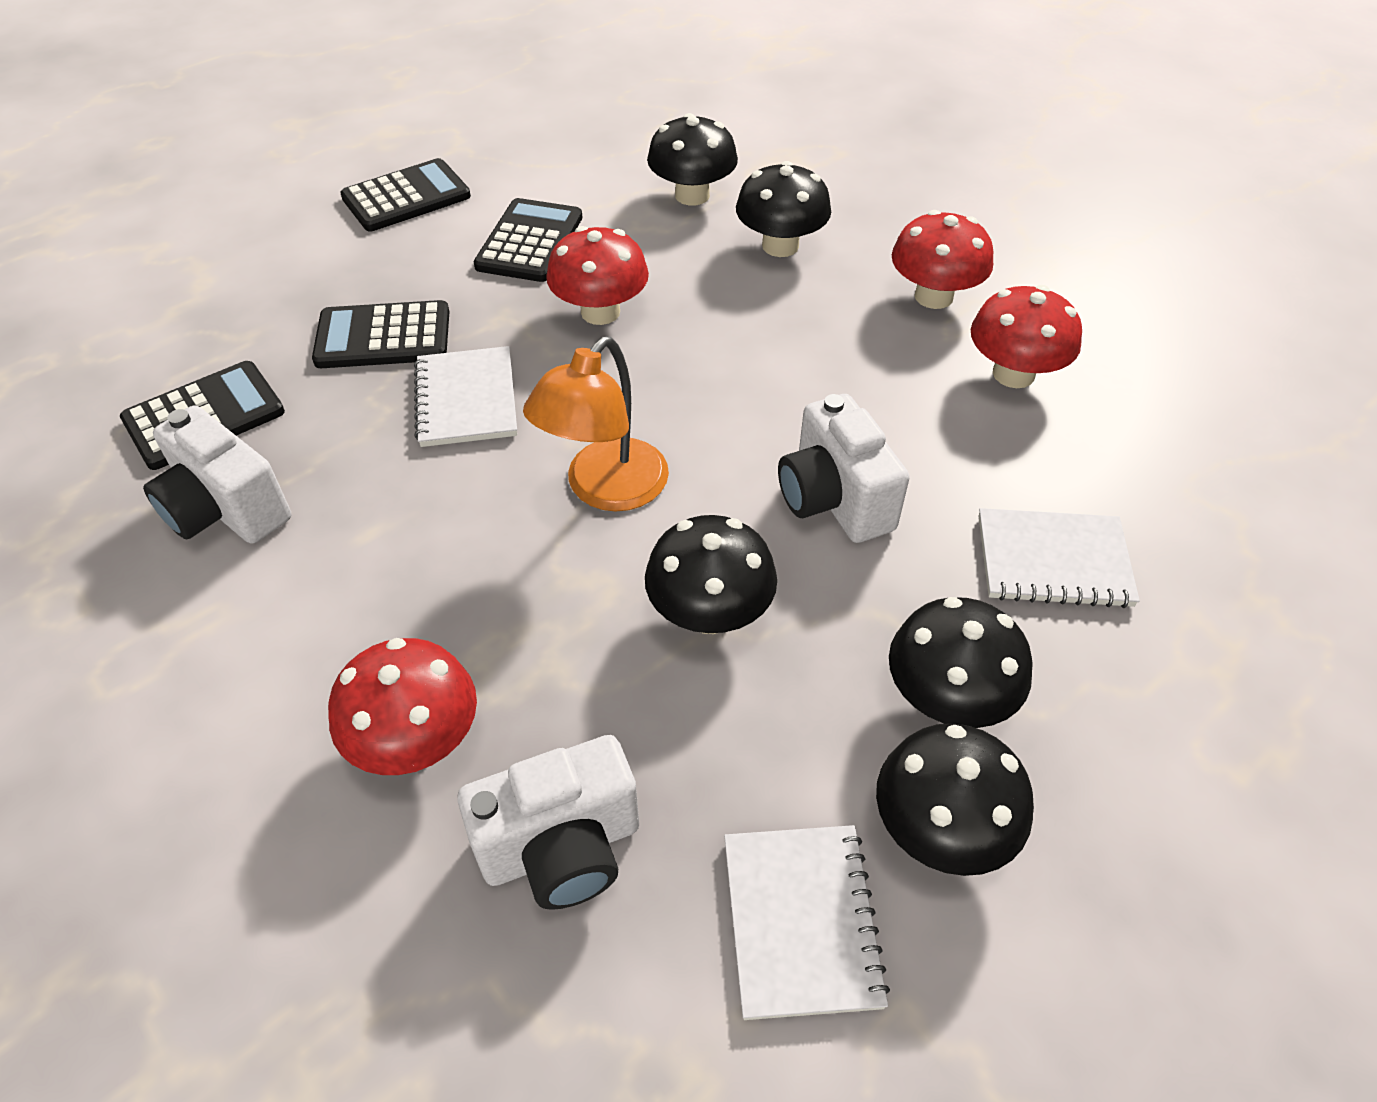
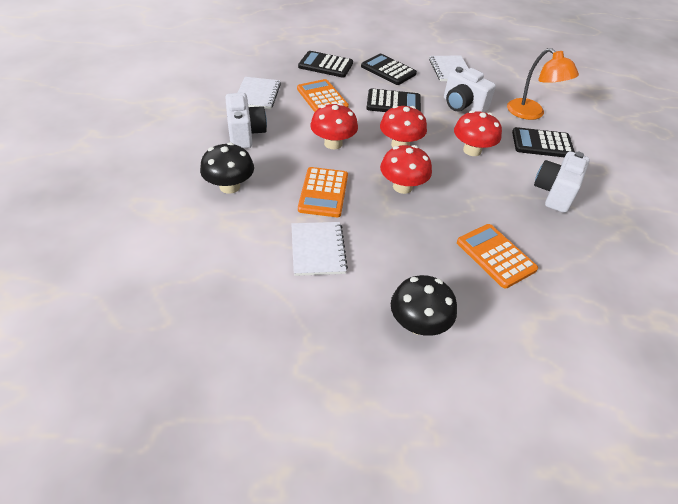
black mushroom: 5 -> 2
orange calculator: 0 -> 3

